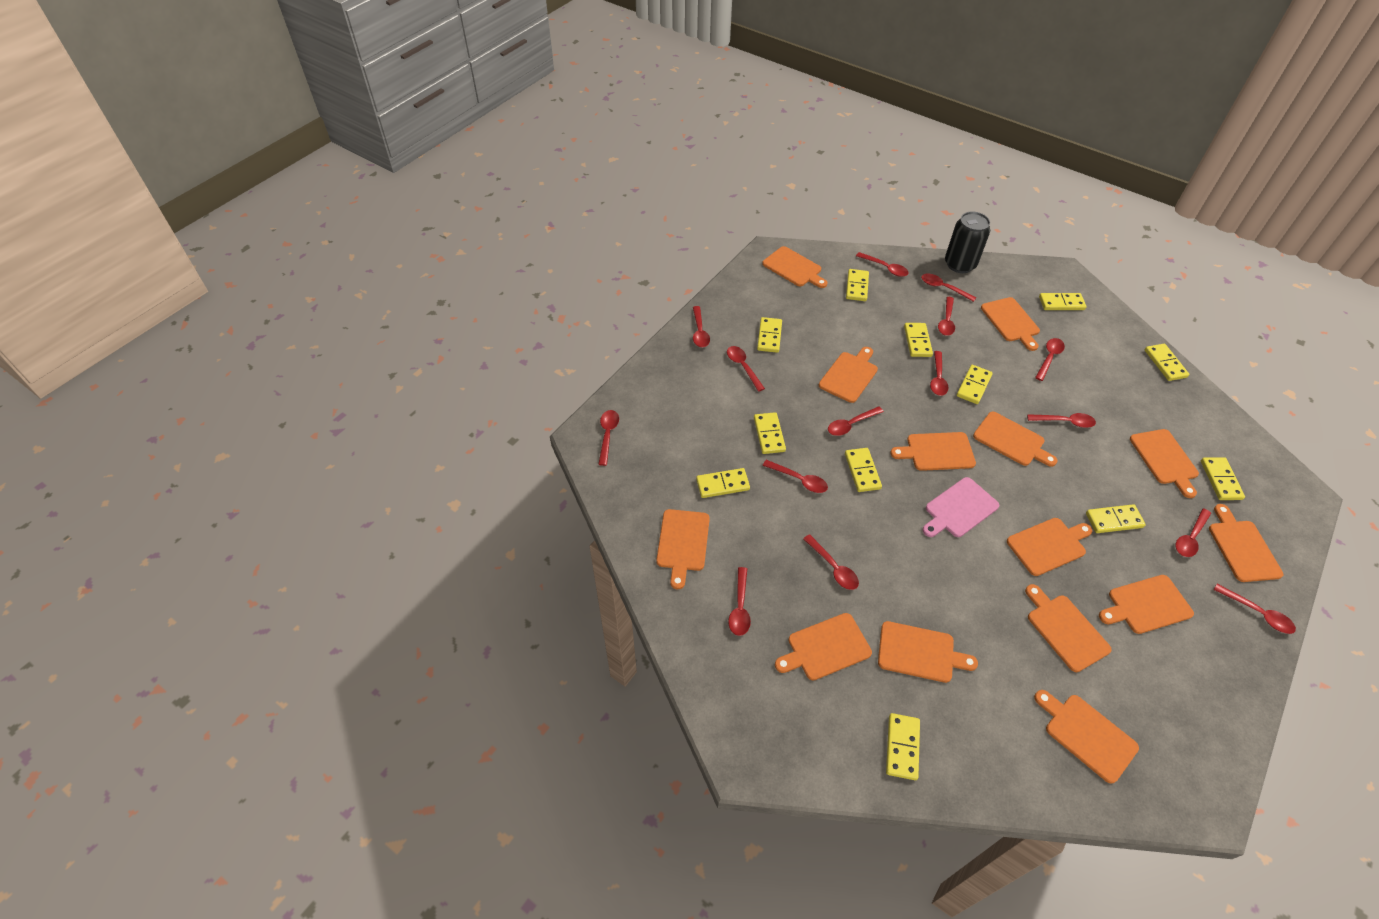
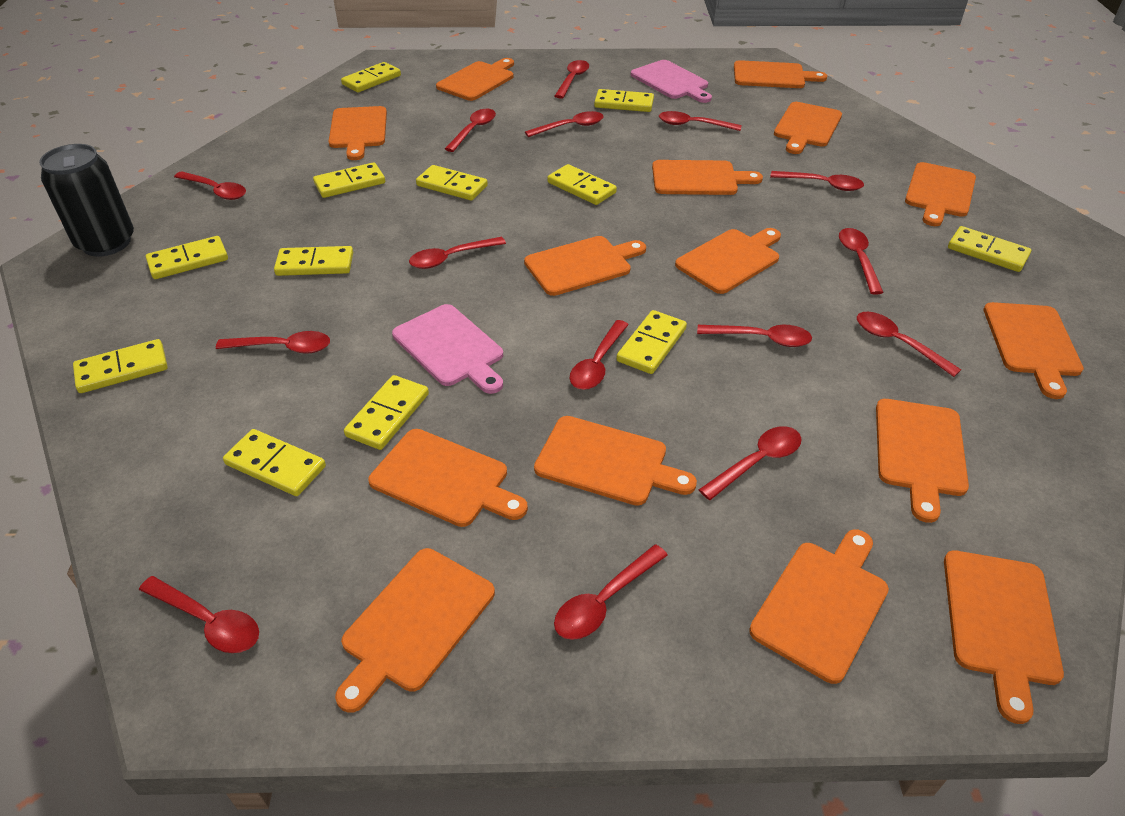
orange cutting board: 14 -> 15
pink cutting board: 1 -> 2

